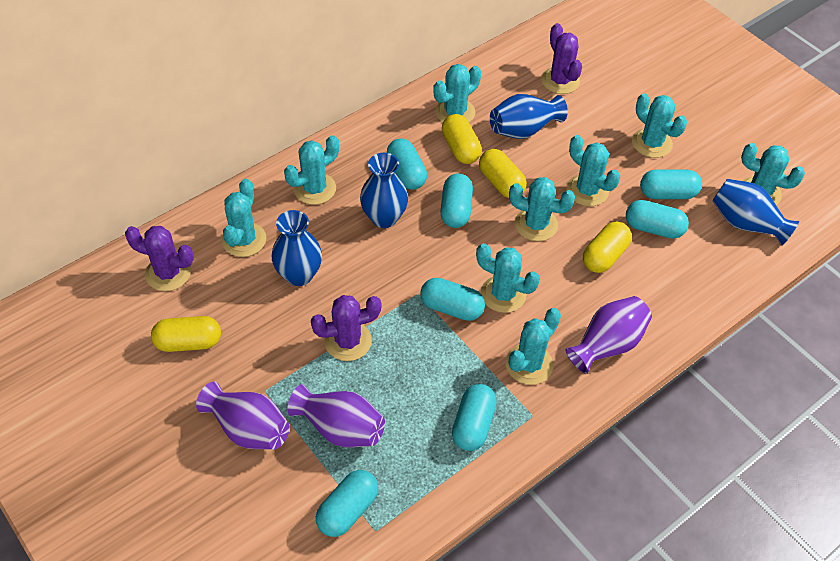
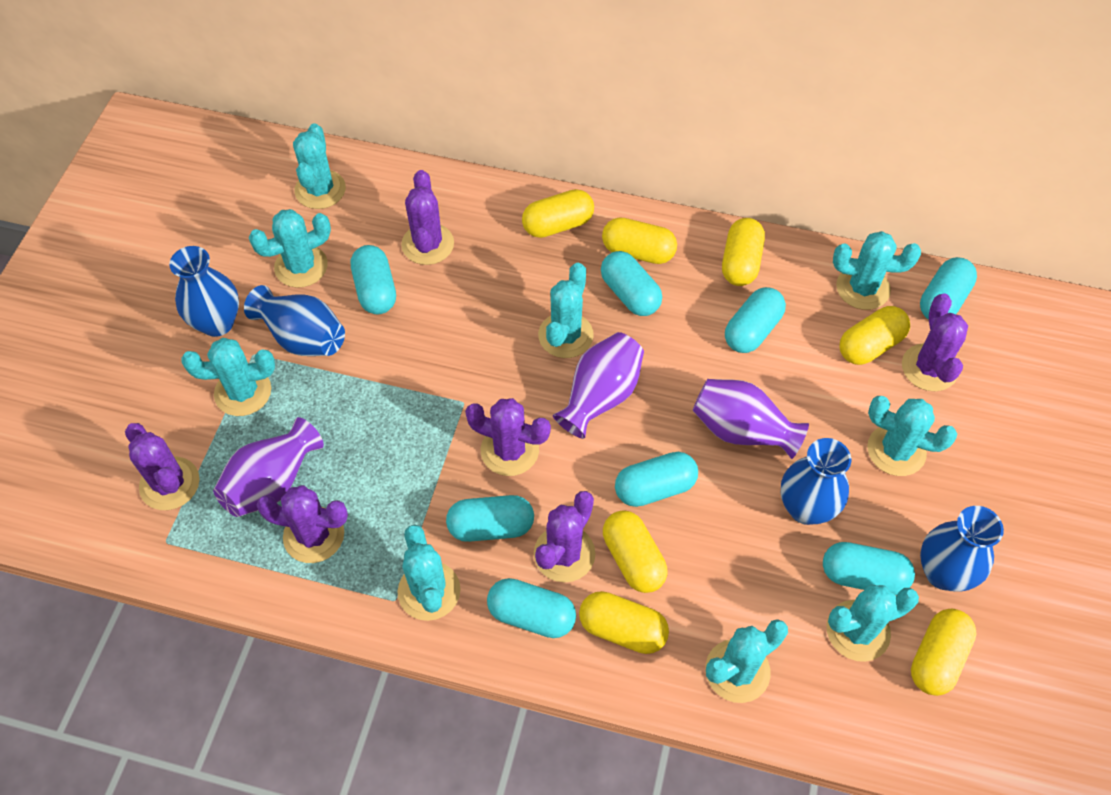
purple cactus: 3 -> 6
turquoise capsule: 7 -> 8
yellow capsule: 4 -> 7

